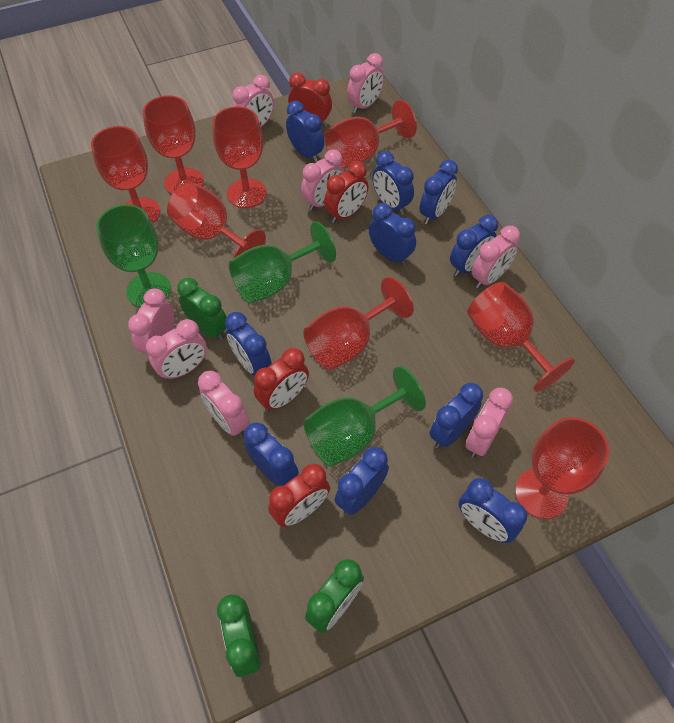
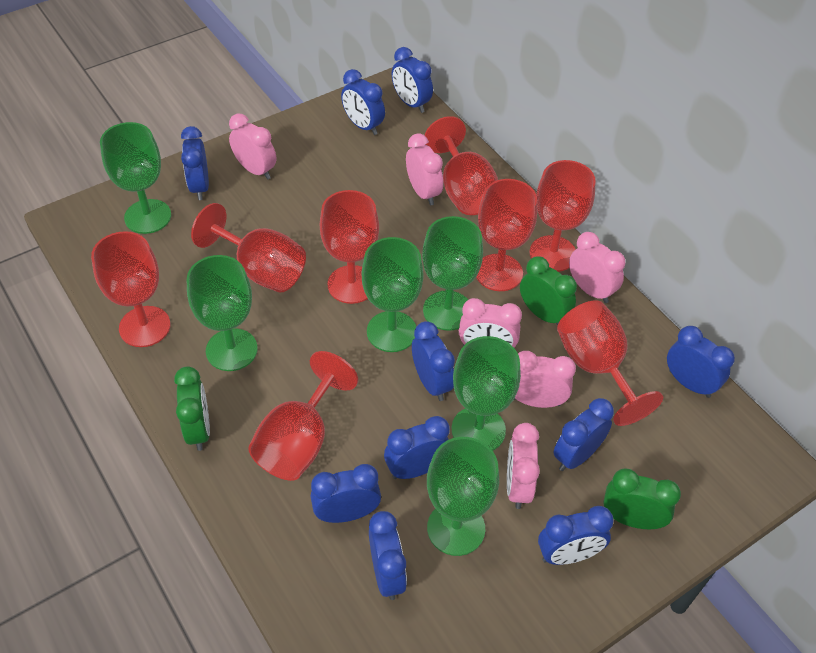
green goblet: 3 -> 6
pink clock: 8 -> 6
red clock: 4 -> 0

